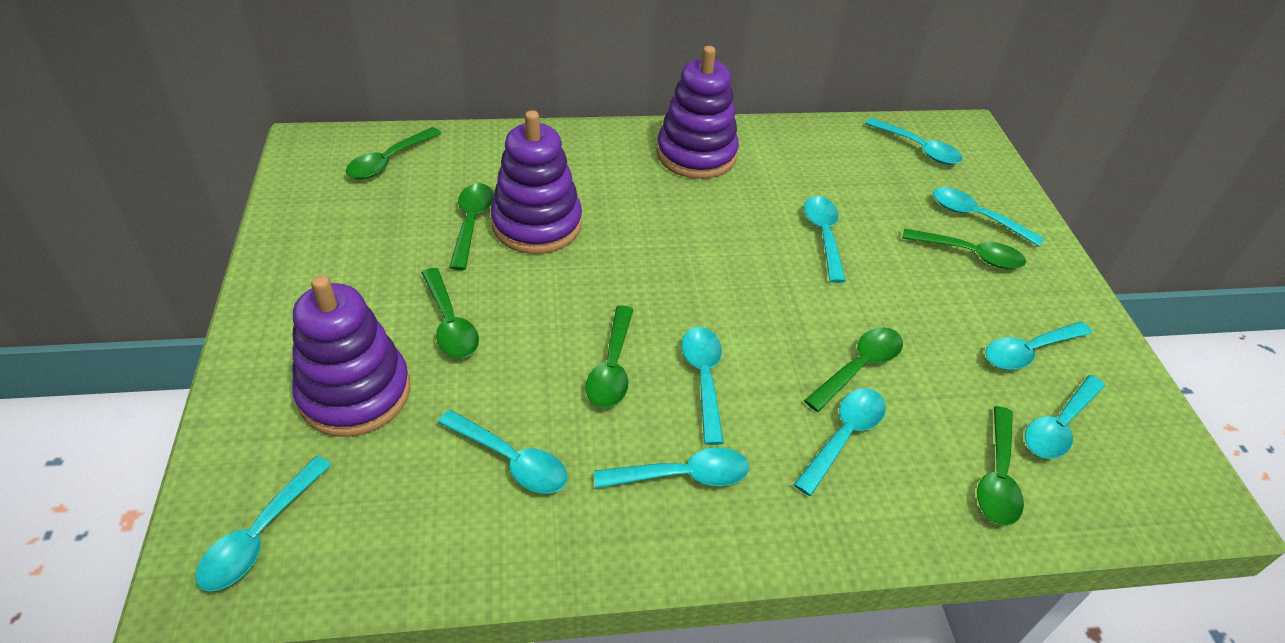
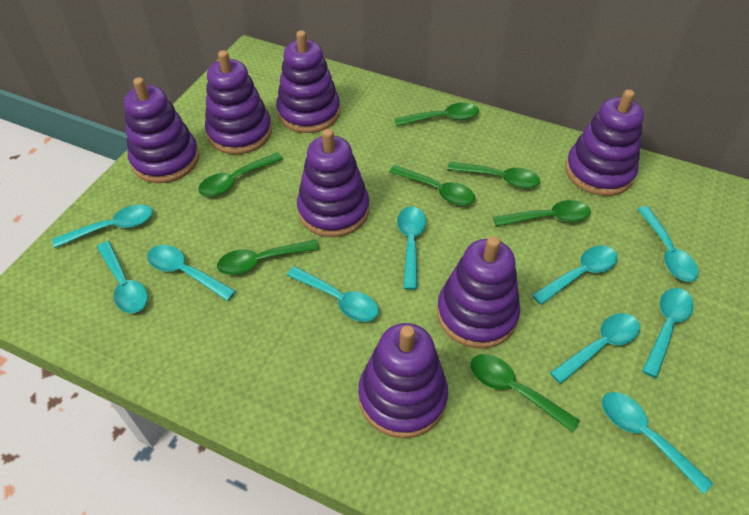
purple stacking toy: 3 -> 7

